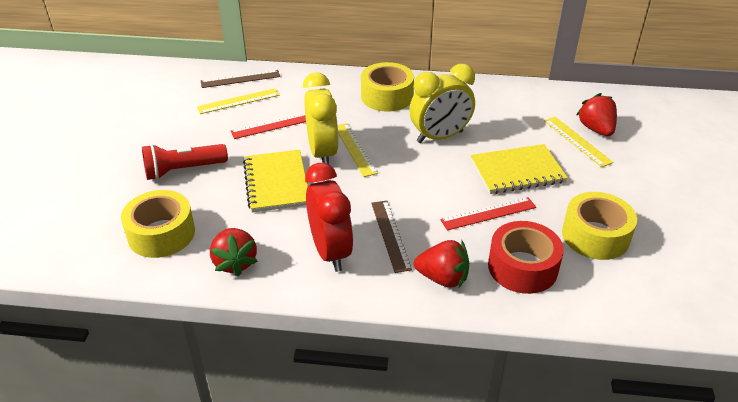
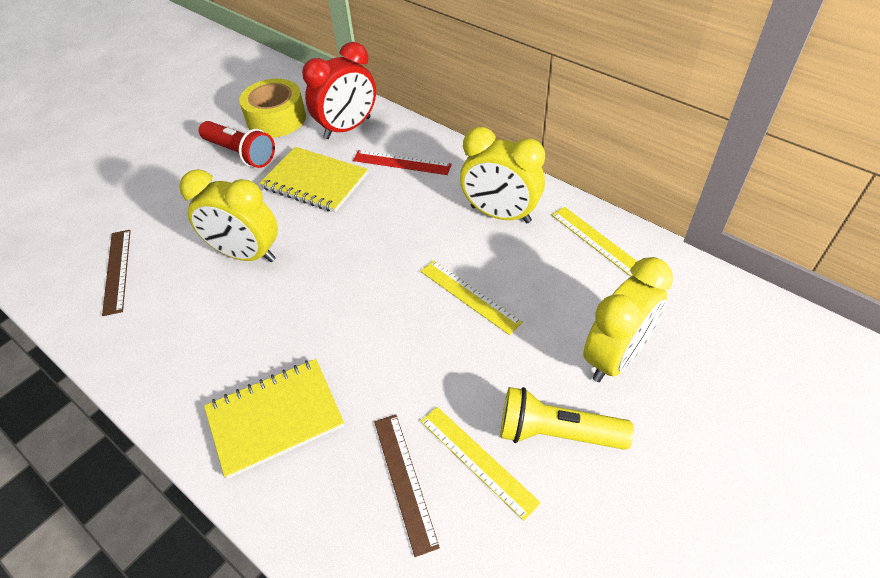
red ruler: 2 -> 1
red strawberry: 3 -> 0
red tape: 1 -> 0
yellow clock: 2 -> 3
yellow flashlight: 0 -> 1
yellow tape: 3 -> 1

